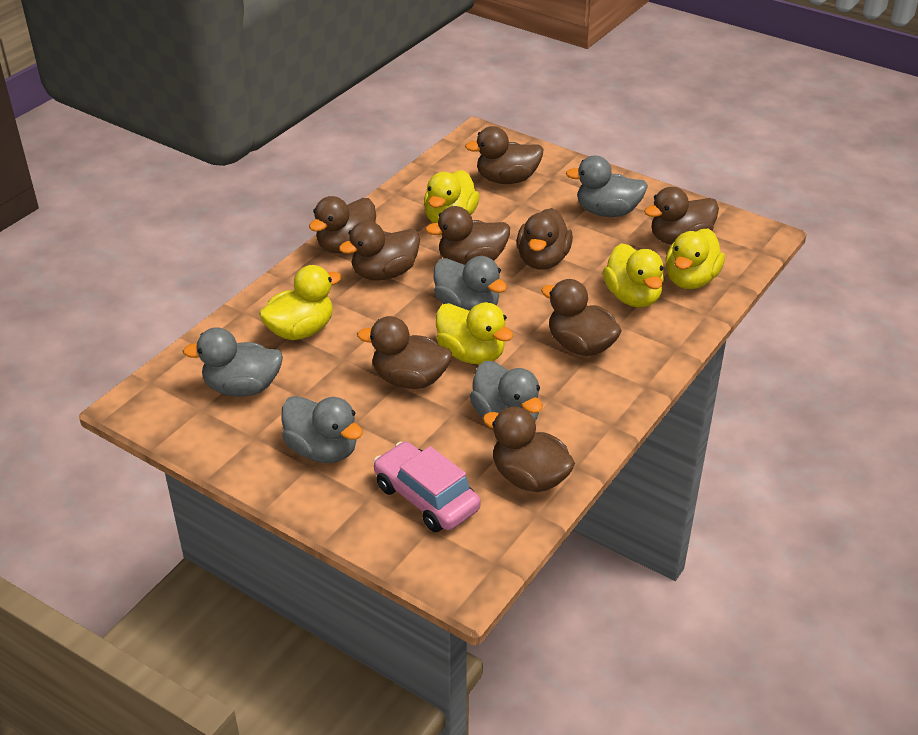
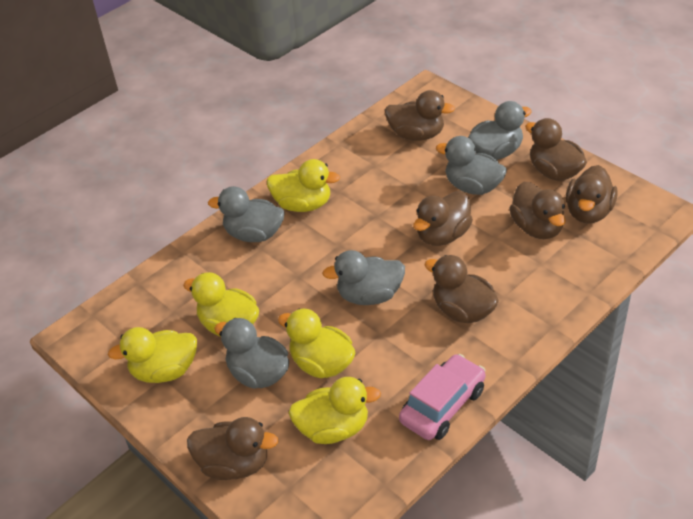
brown duck: 9 -> 7

